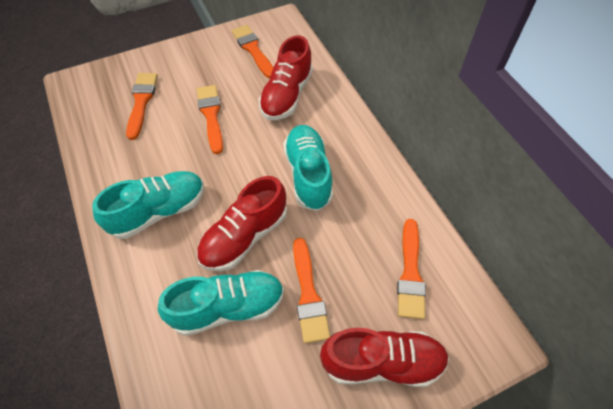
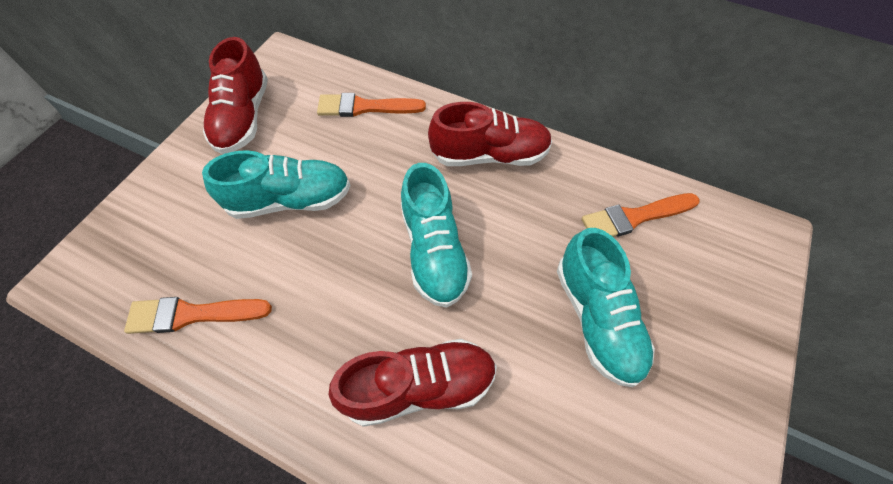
orange brush: 5 -> 3

